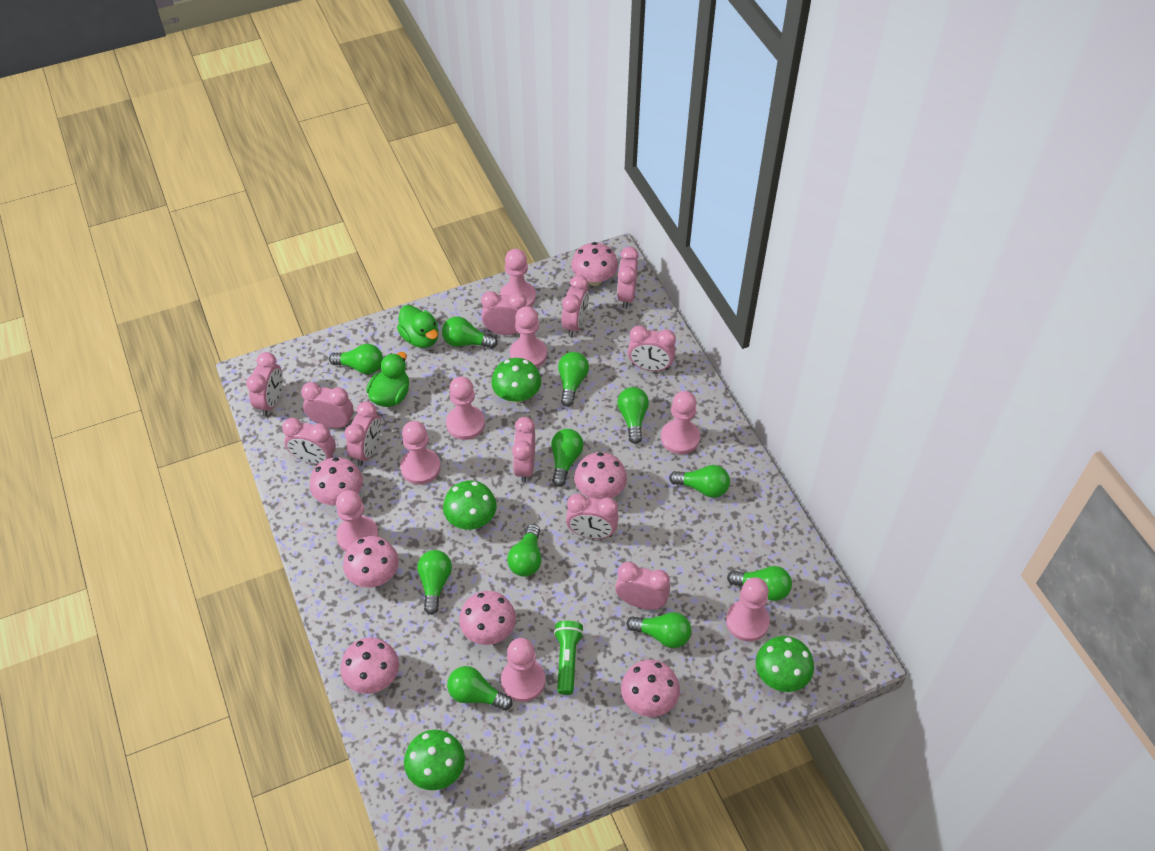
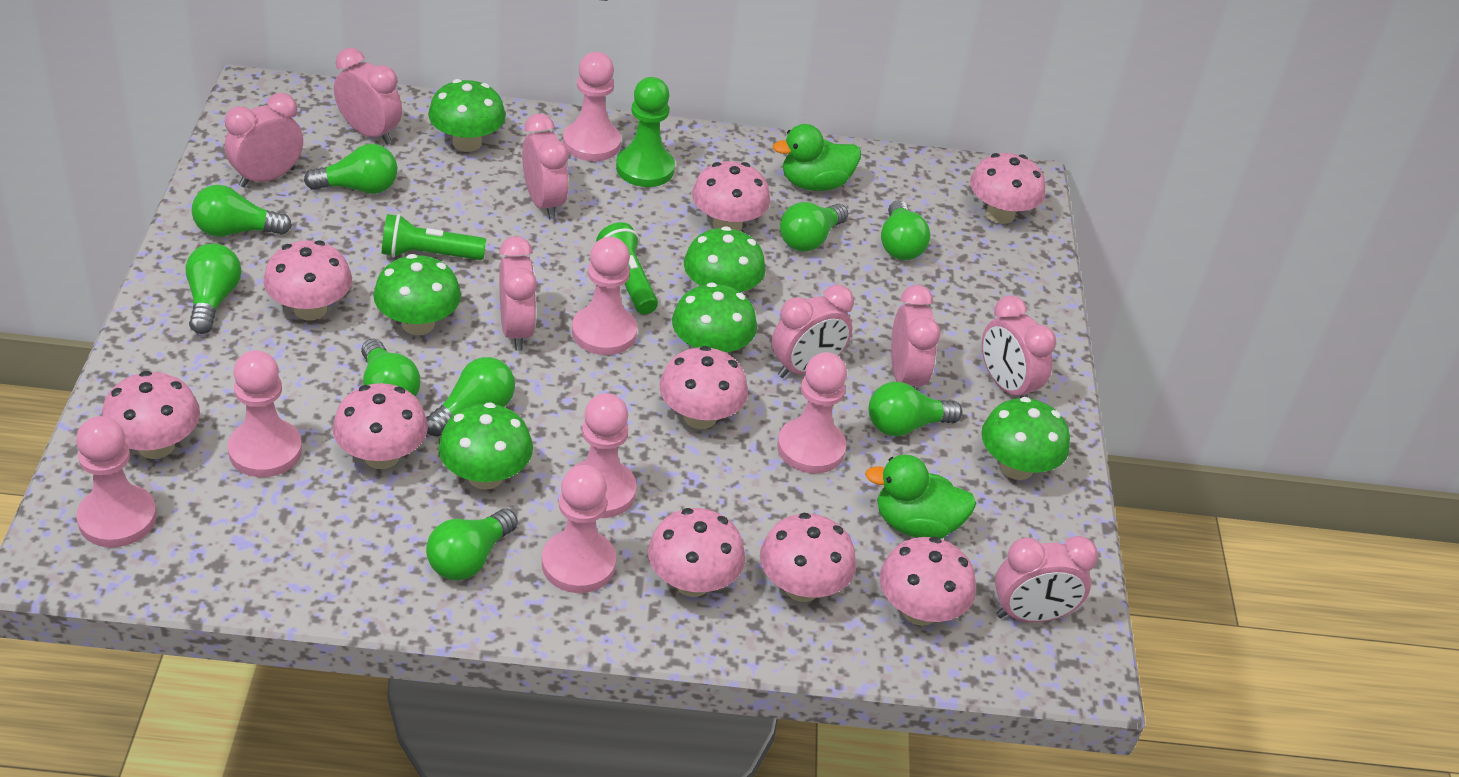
green flashlight: 1 -> 2
green light bulb: 11 -> 9
green mushroom: 4 -> 6
green pawn: 0 -> 1
pink clock: 11 -> 8
pink mushroom: 7 -> 9
pink pawn: 8 -> 7

